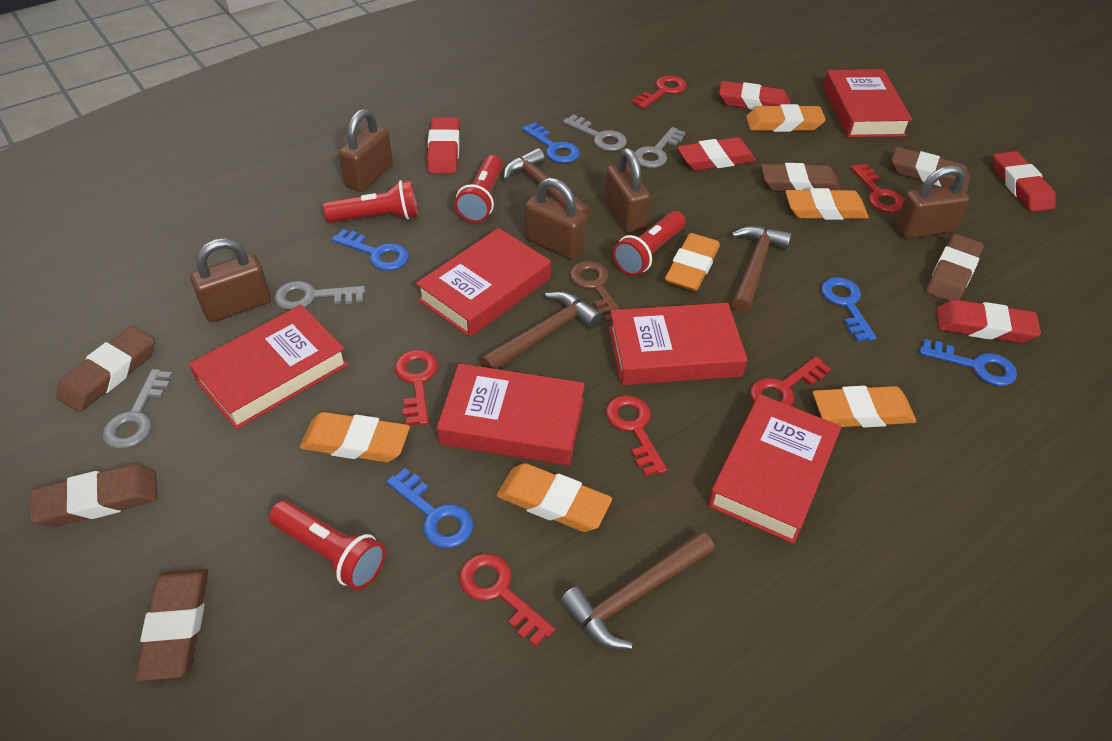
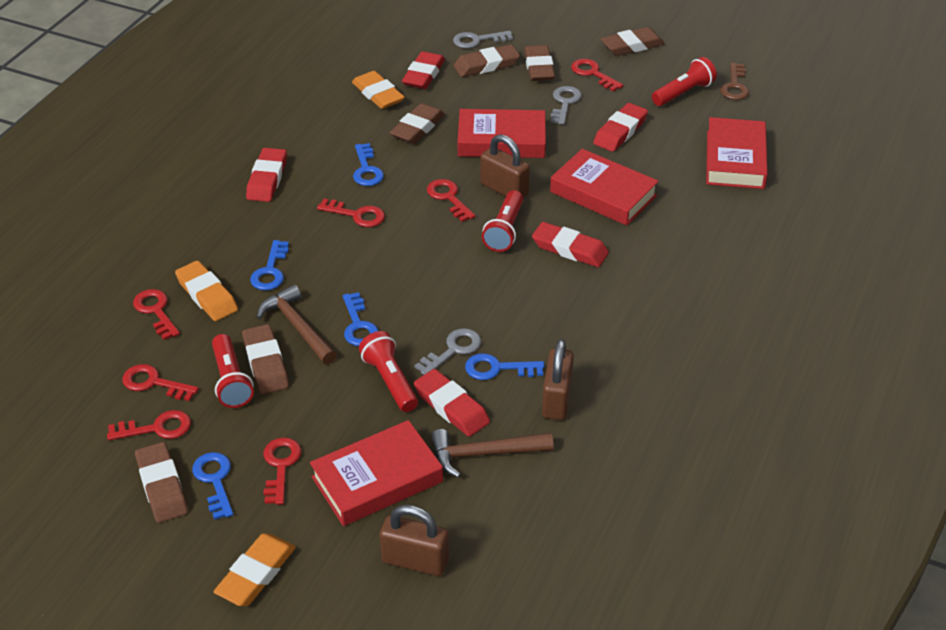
brown hammer: 4 -> 2
brown padlock: 5 -> 3
grey key: 4 -> 3
orange eraser: 6 -> 3
red book: 6 -> 4
red key: 6 -> 7

